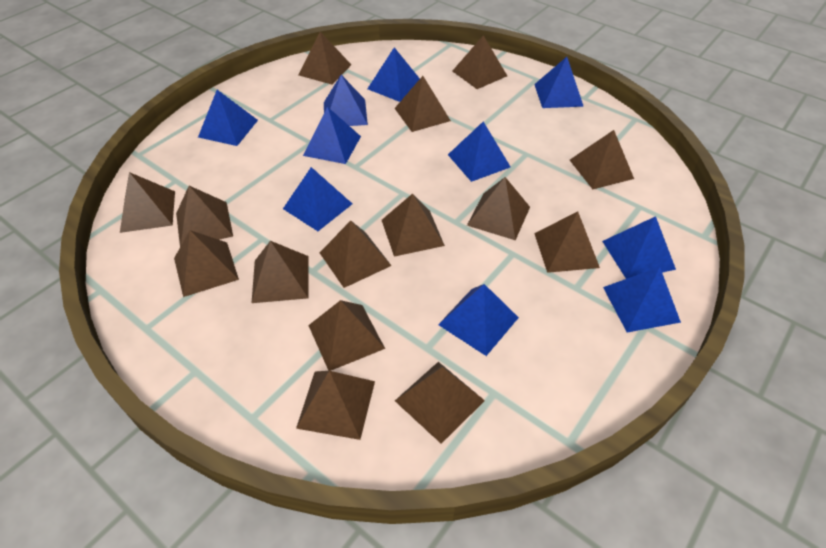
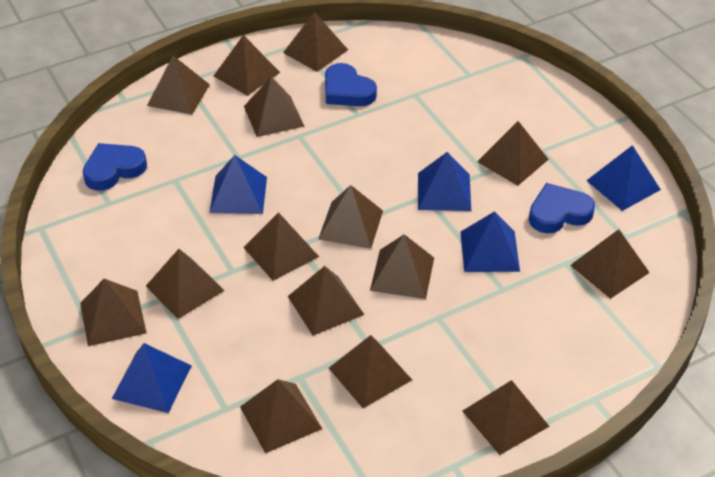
blue heart: 0 -> 3
blue pyramid: 10 -> 5

